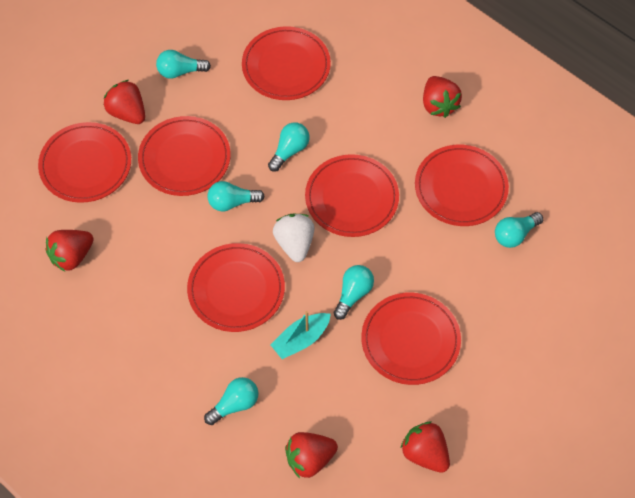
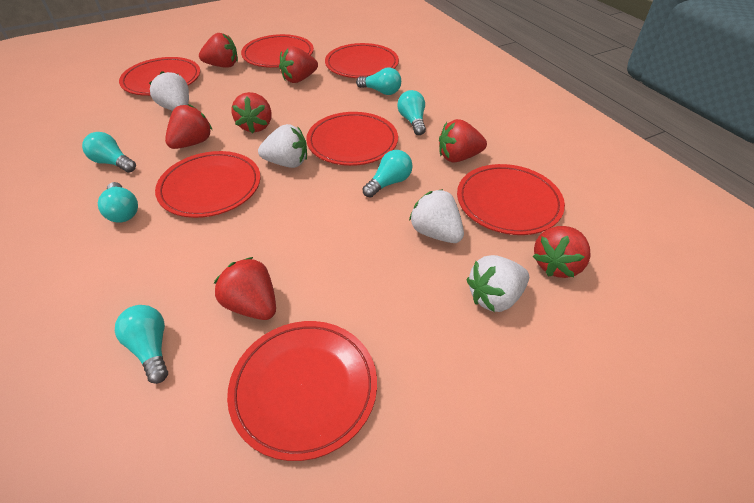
red strawberry: 5 -> 7
turquoise boat: 1 -> 0
white strawberry: 1 -> 4

